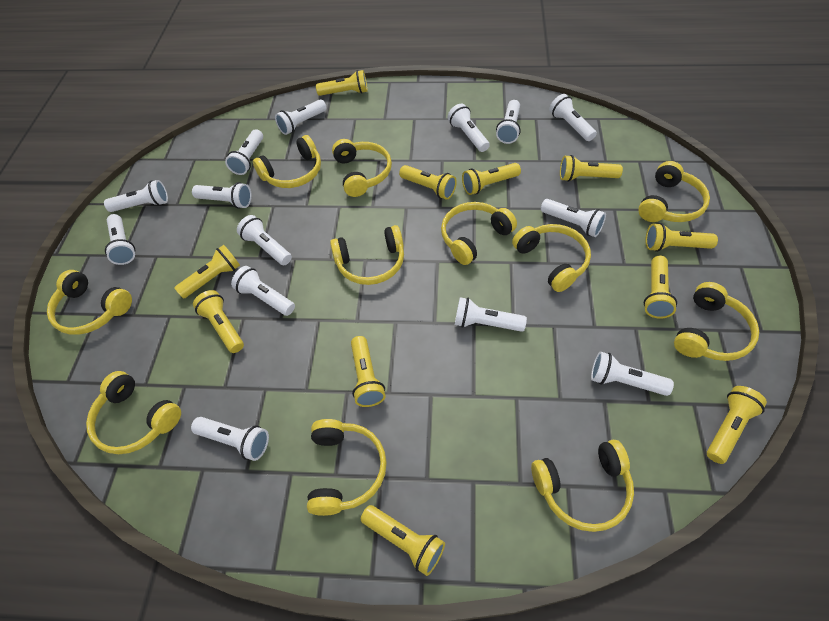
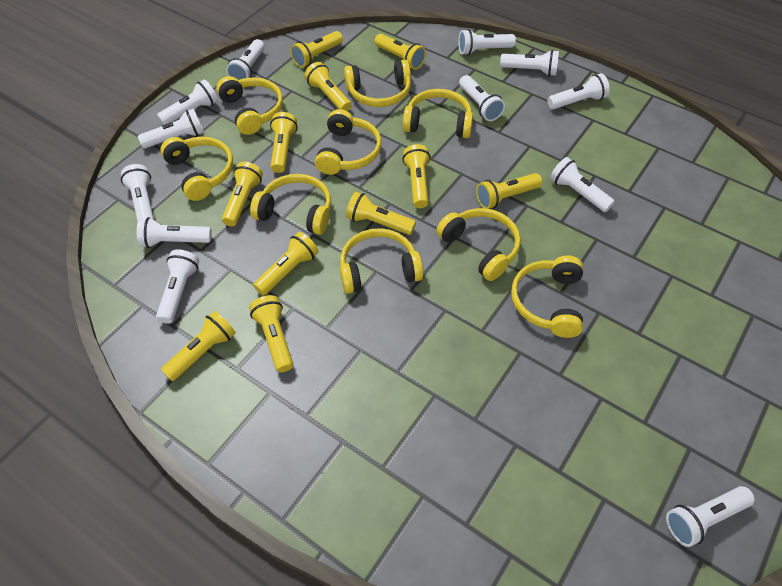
white flashlight: 14 -> 12
yellow headphones: 11 -> 9

